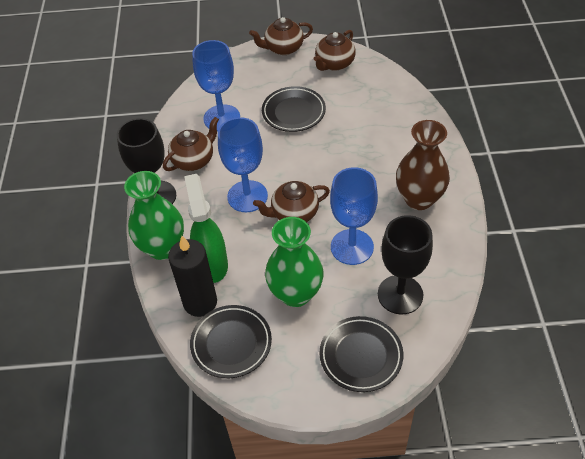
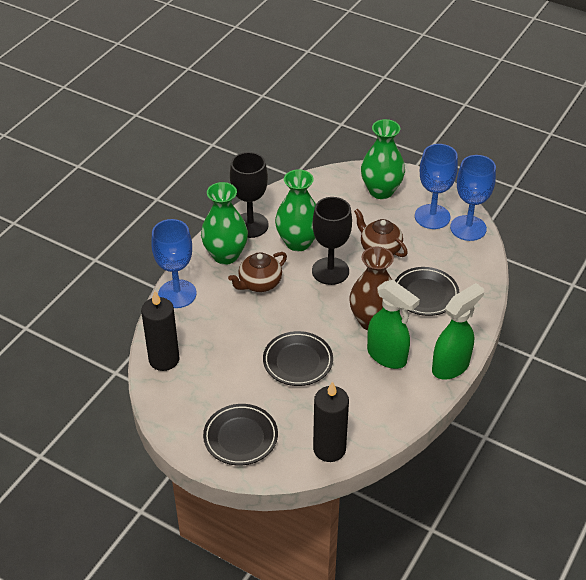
black candle: 1 -> 2
brown teapot: 4 -> 2
green spray bottle: 1 -> 2
green vase: 2 -> 3

